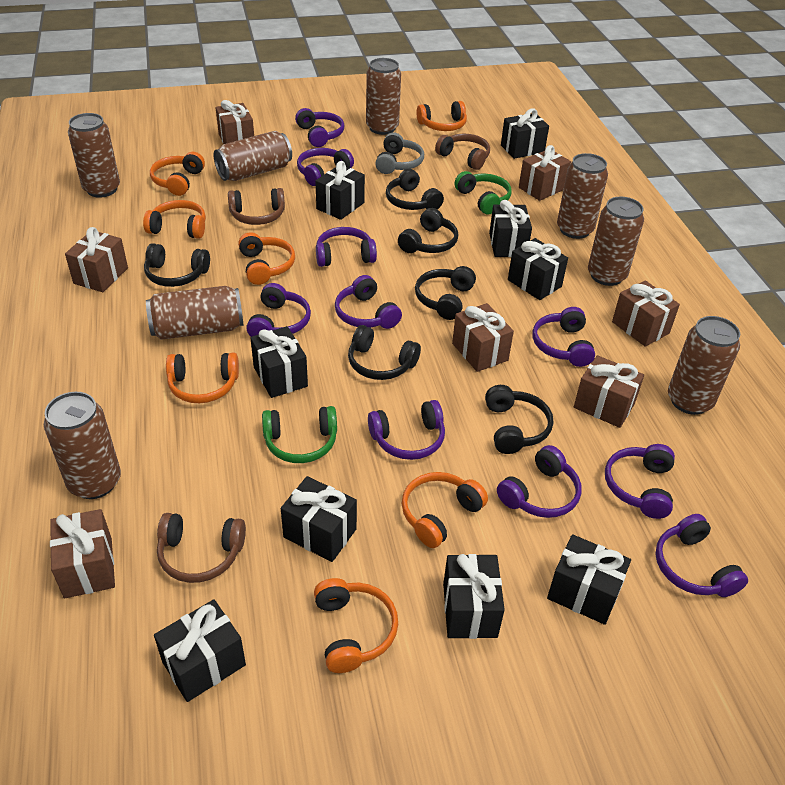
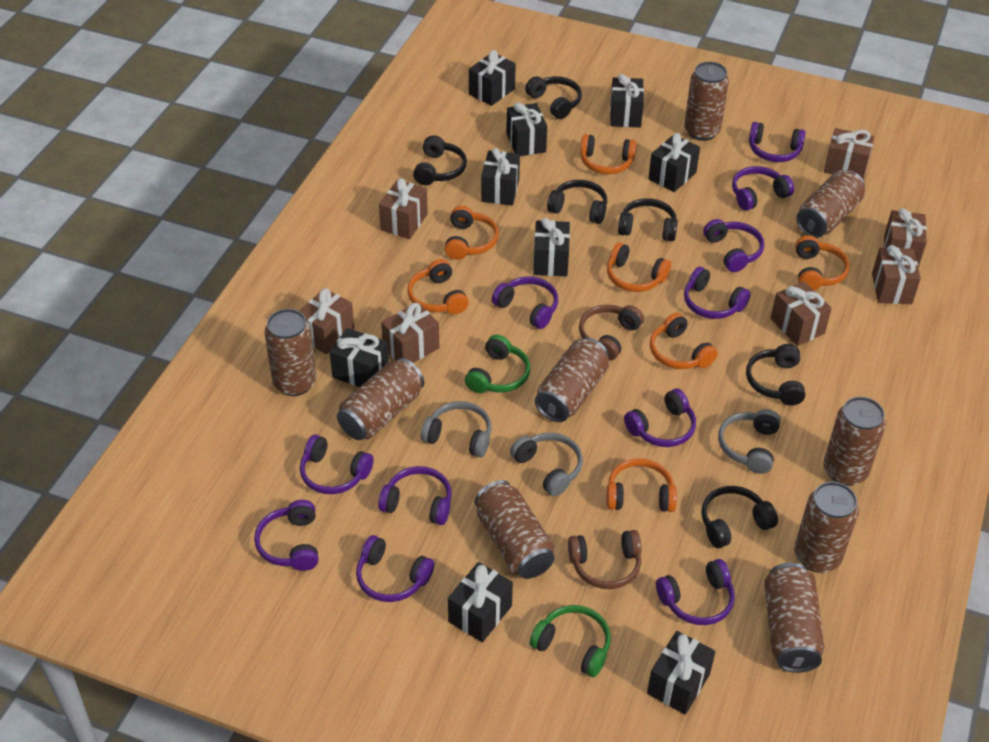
brown can: 8 -> 9
brown headphones: 3 -> 2
grey headphones: 1 -> 3
purple headphones: 10 -> 11

